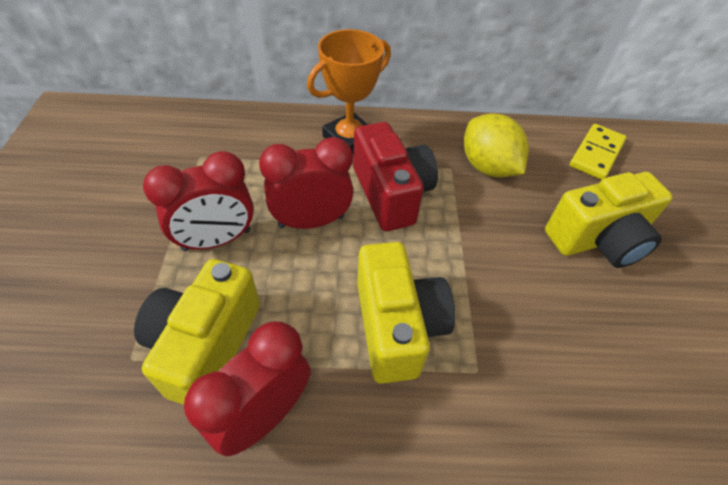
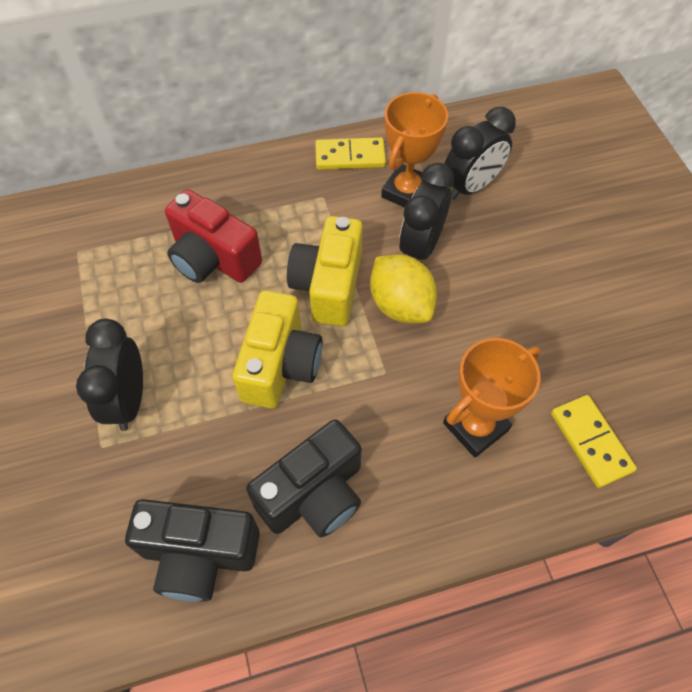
black camera: 0 -> 2
black clock: 0 -> 3
orange trophy: 1 -> 2
red clock: 3 -> 0
yellow camera: 3 -> 2
yellow domino: 1 -> 2

